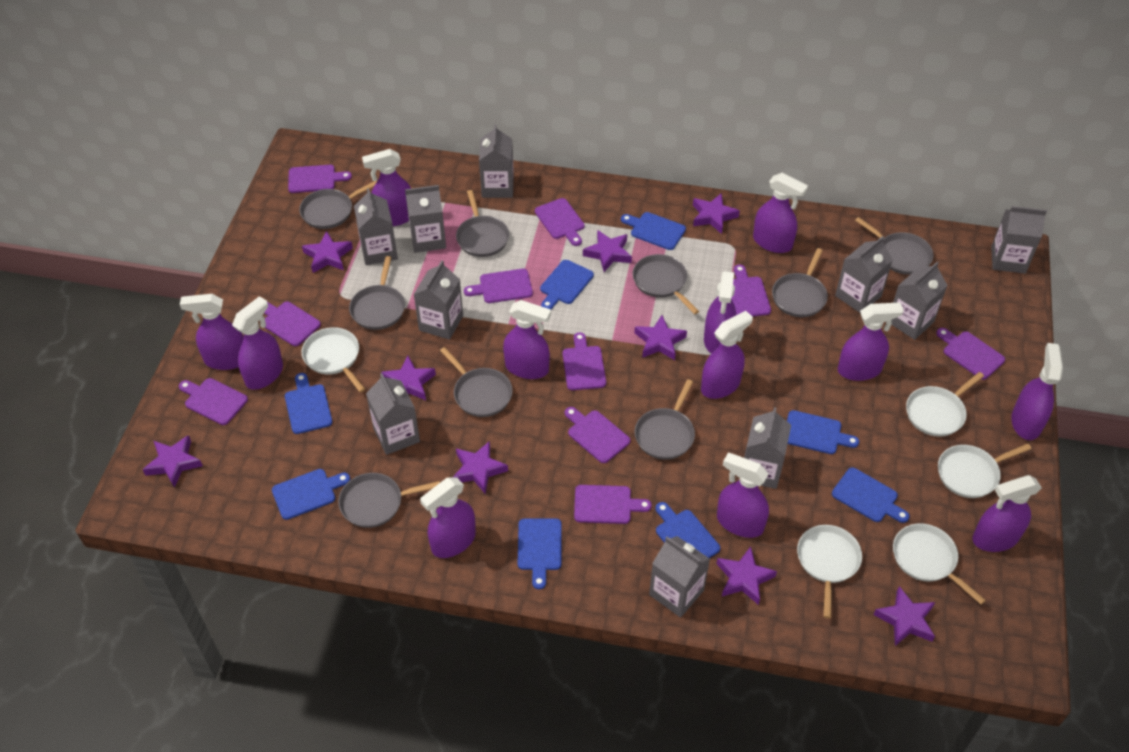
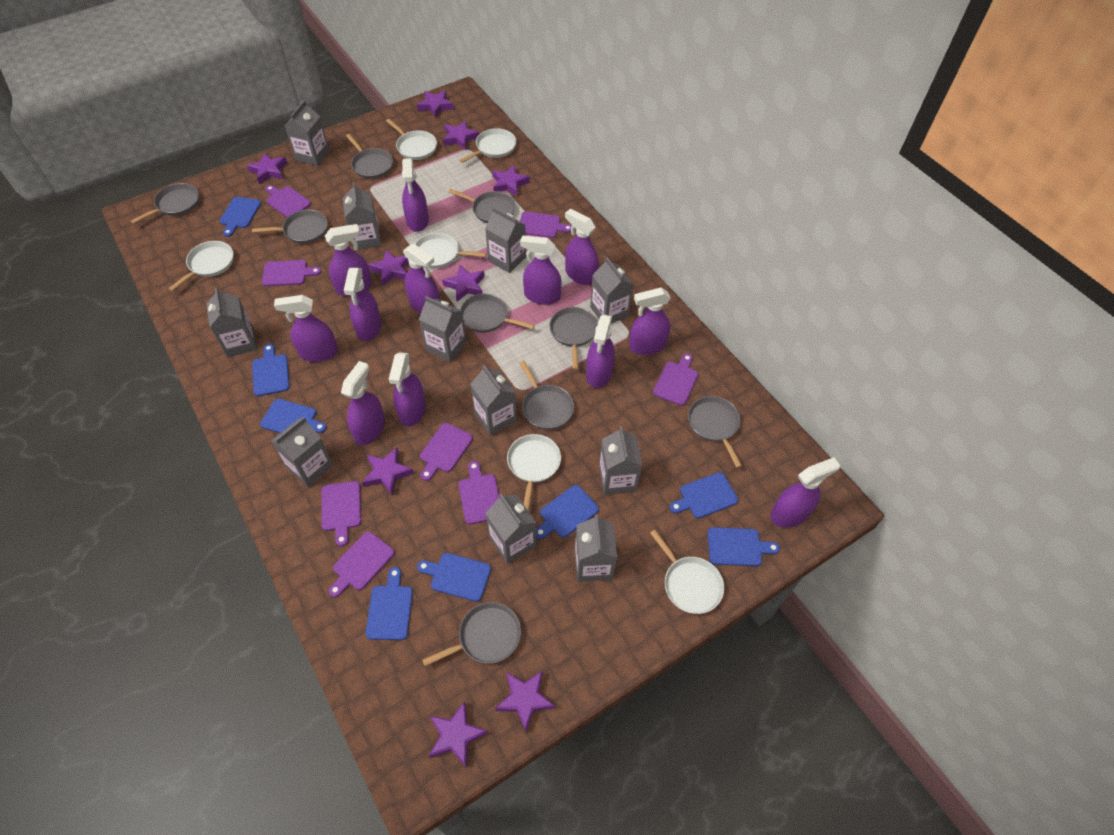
grey carton: 10 -> 11
purple cutting board: 10 -> 8
white pan: 5 -> 6

